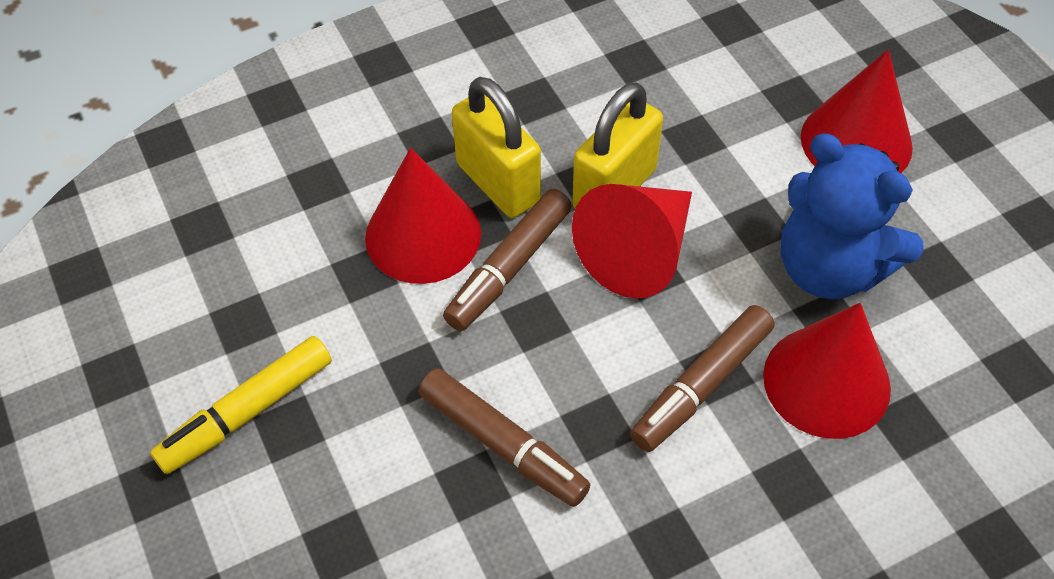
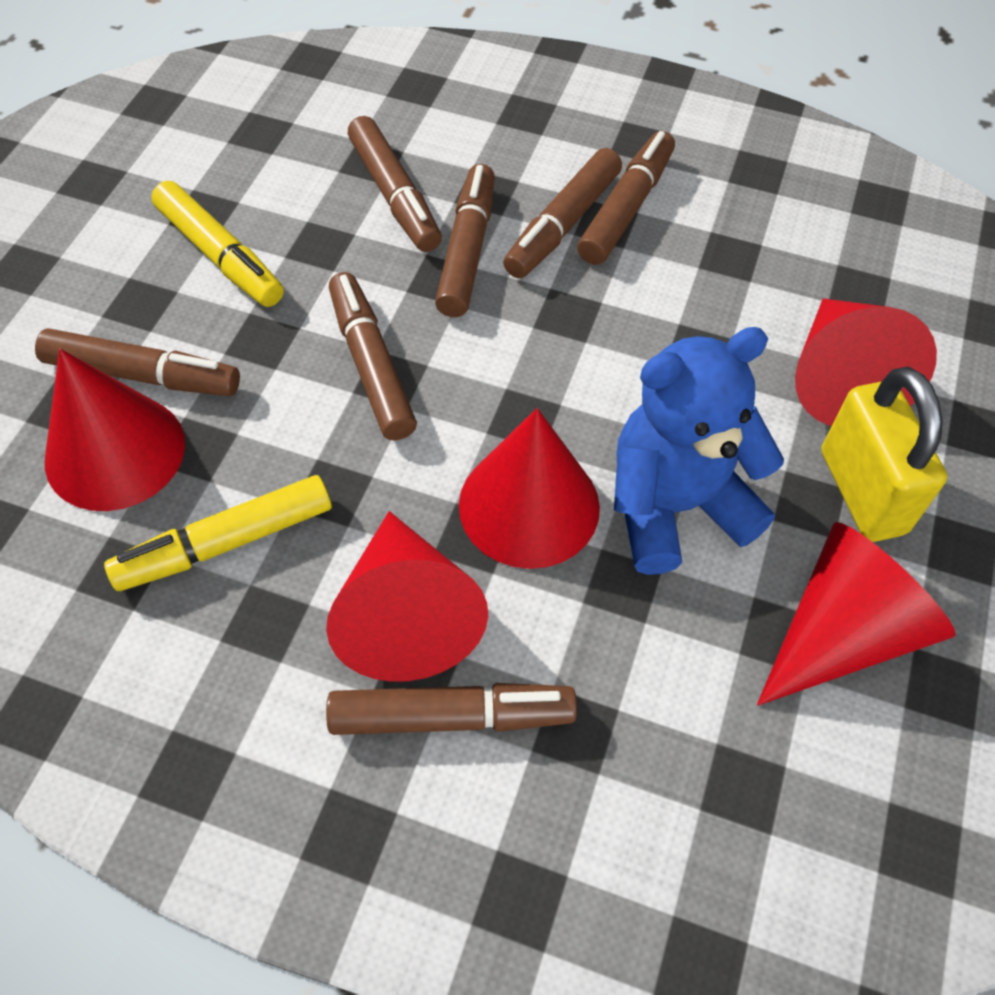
brown marker: 3 -> 7
red cone: 4 -> 5
yellow marker: 1 -> 2
yellow padlock: 2 -> 1

